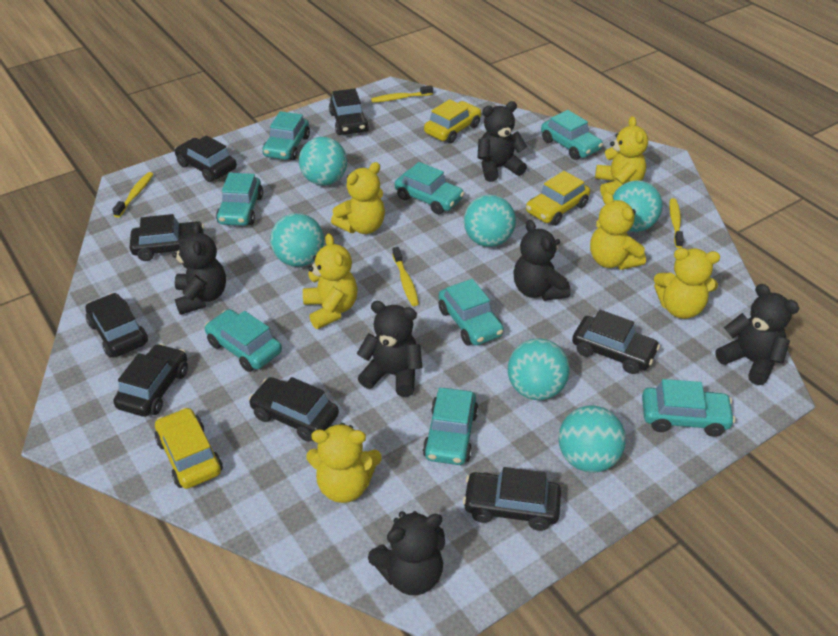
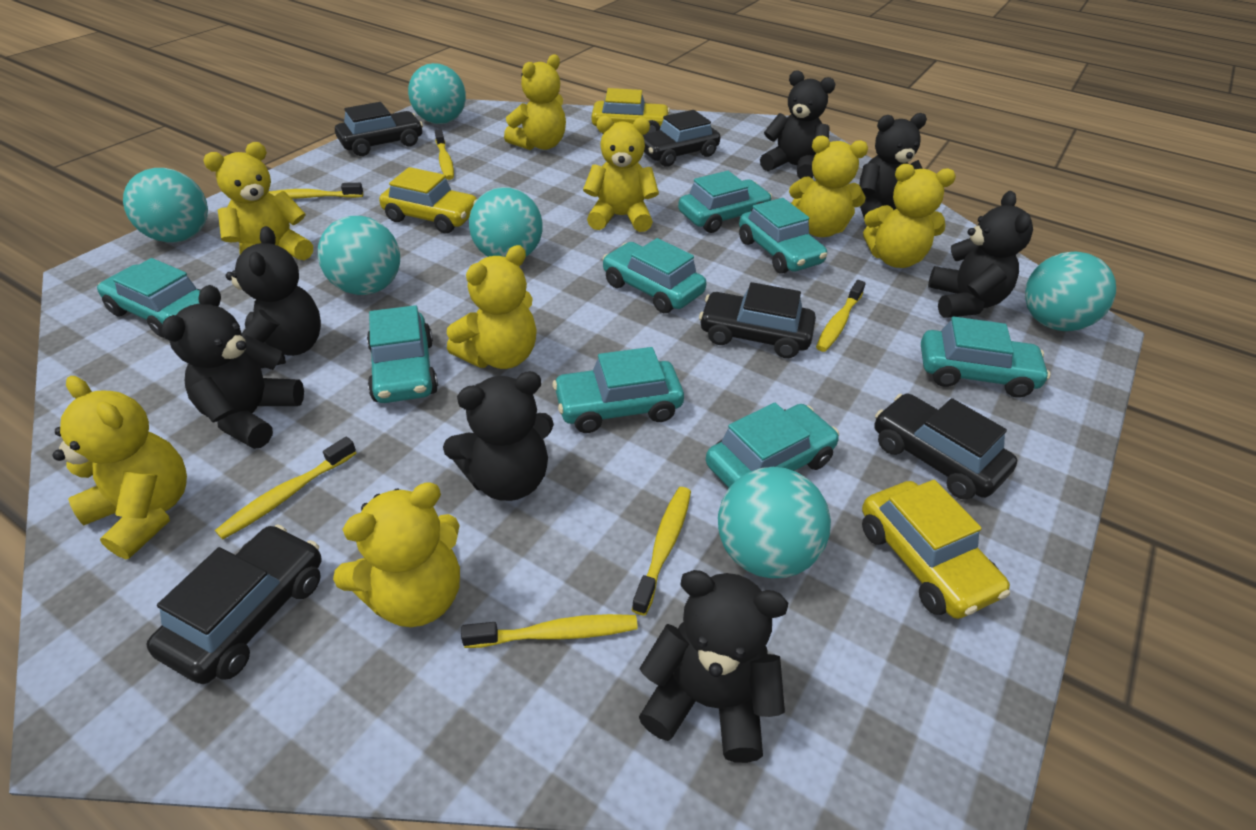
black car: 8 -> 5
black teddy bear: 6 -> 7
yellow teddy bear: 6 -> 8
yellow toothbrush: 4 -> 6

